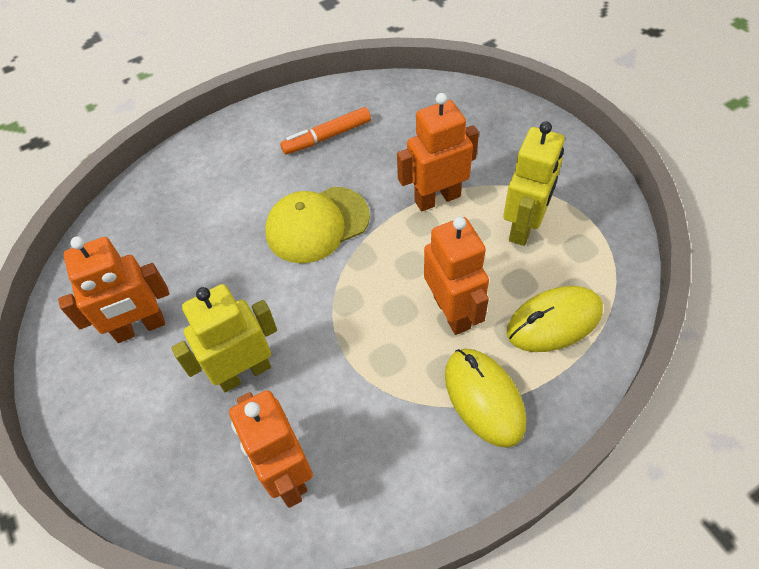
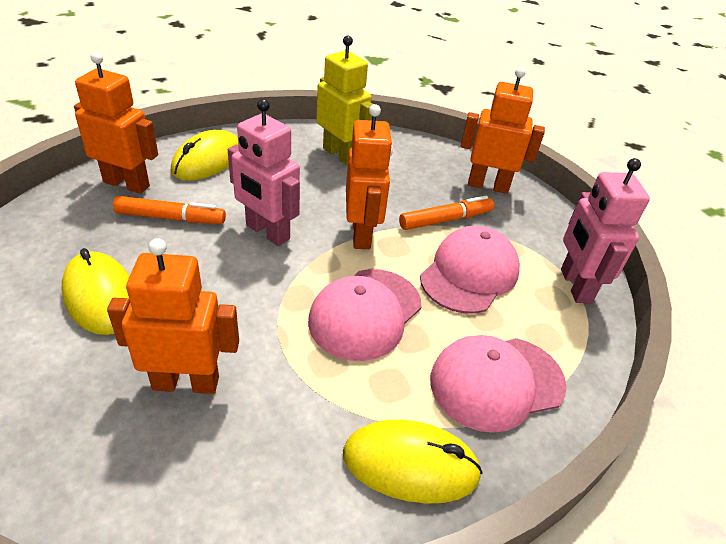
orange marker: 1 -> 2
pink cap: 0 -> 3
pink robot: 0 -> 2
yellow cap: 1 -> 0
yellow mouse: 2 -> 3
yellow robot: 2 -> 1

